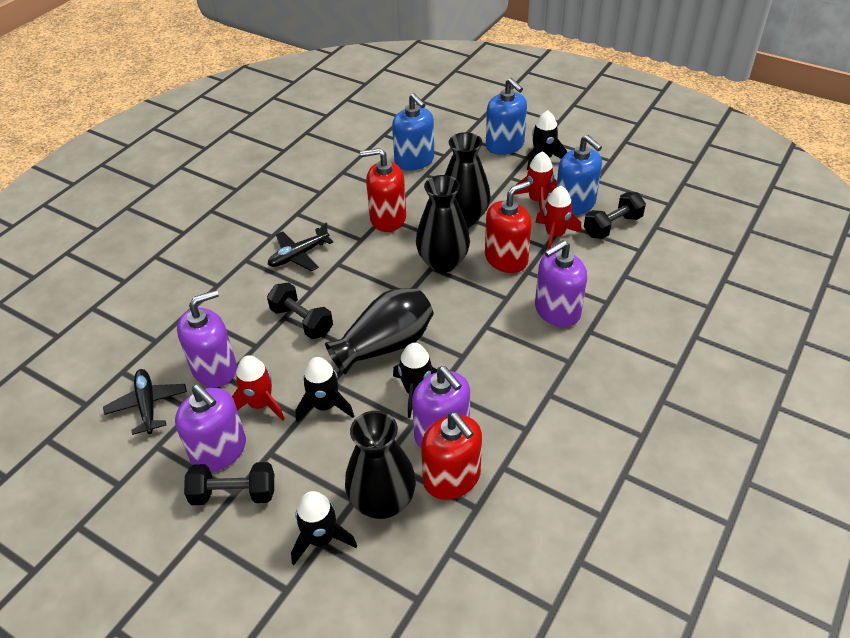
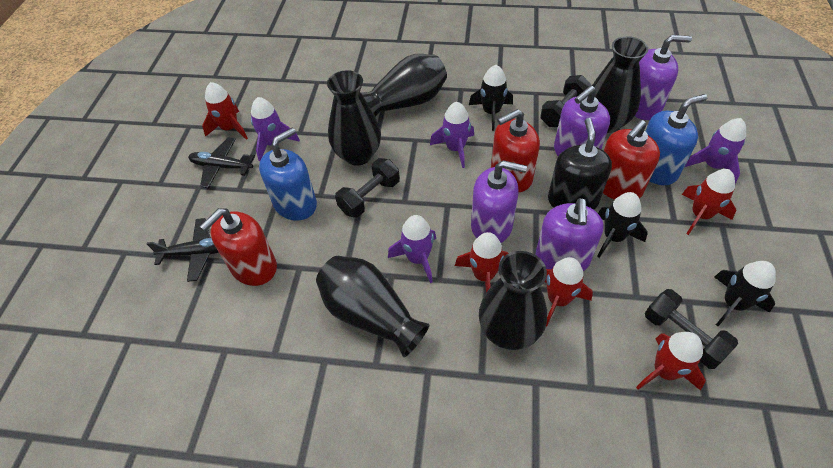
black rocket: 4 -> 3
black soap dispenser: 0 -> 1
black vase: 4 -> 5
blue soap dispenser: 3 -> 2
purple rocket: 0 -> 4
red rocket: 3 -> 5

